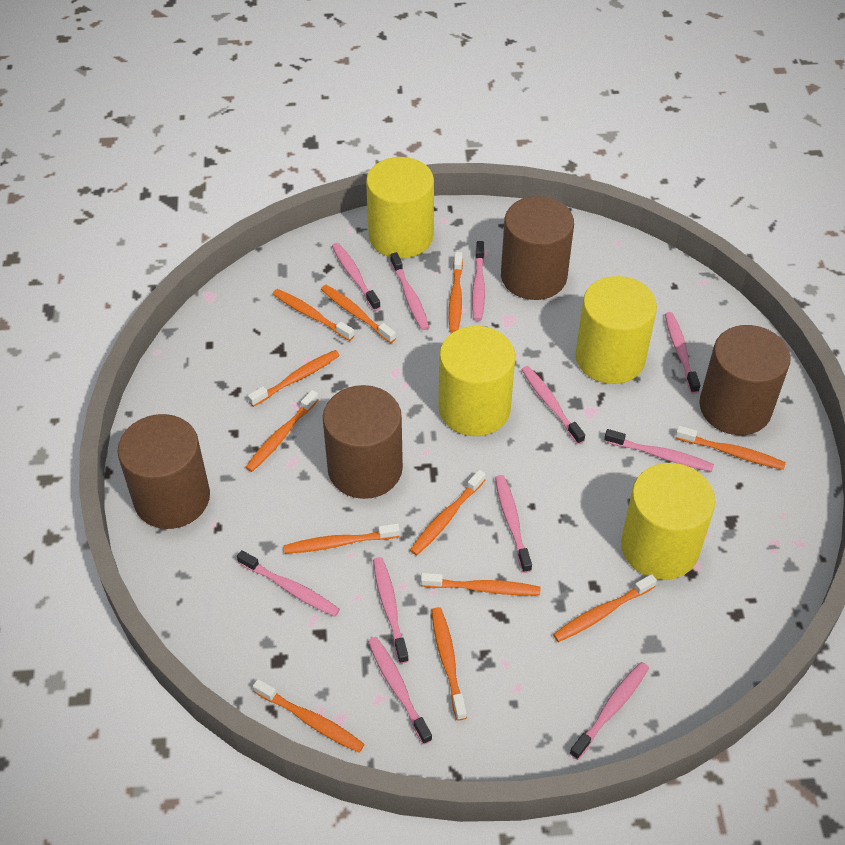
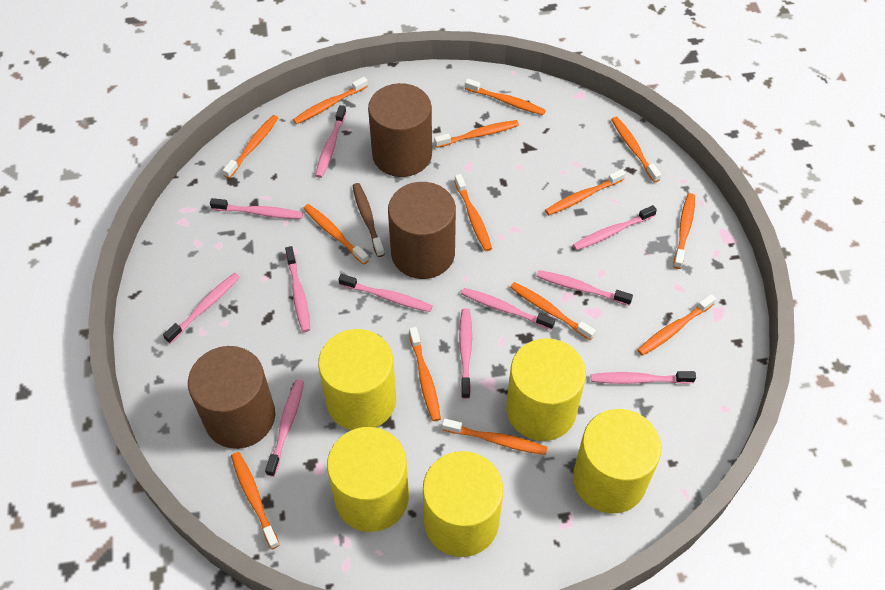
brown cylinder: 4 -> 3
brown toothbrush: 0 -> 1
orange toothbrush: 12 -> 14
yellow cylinder: 4 -> 5

